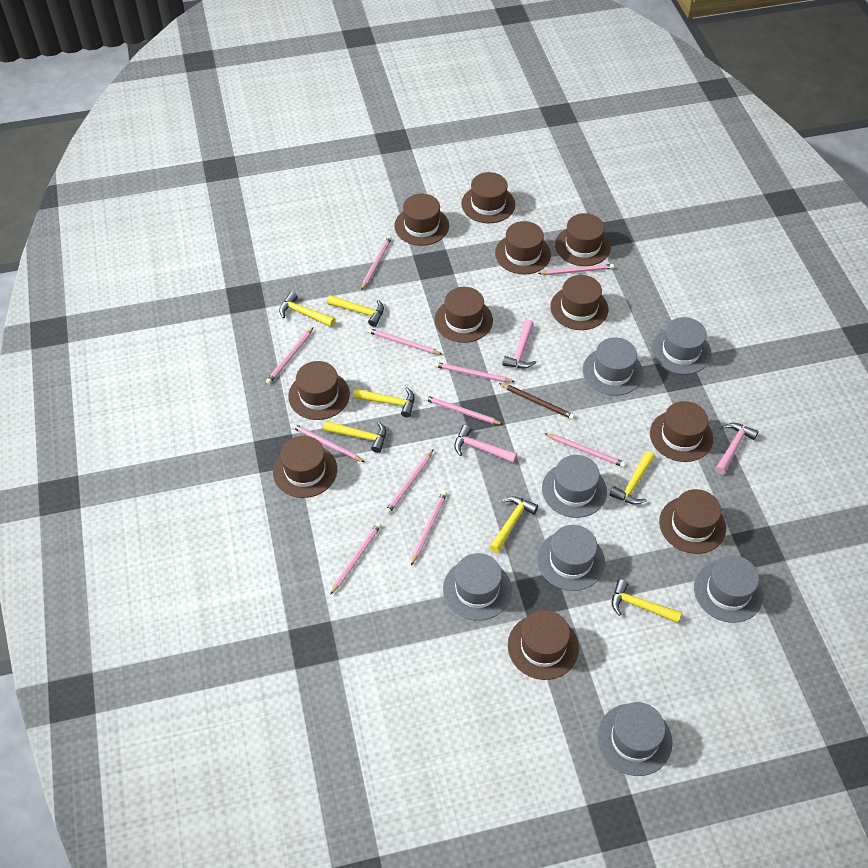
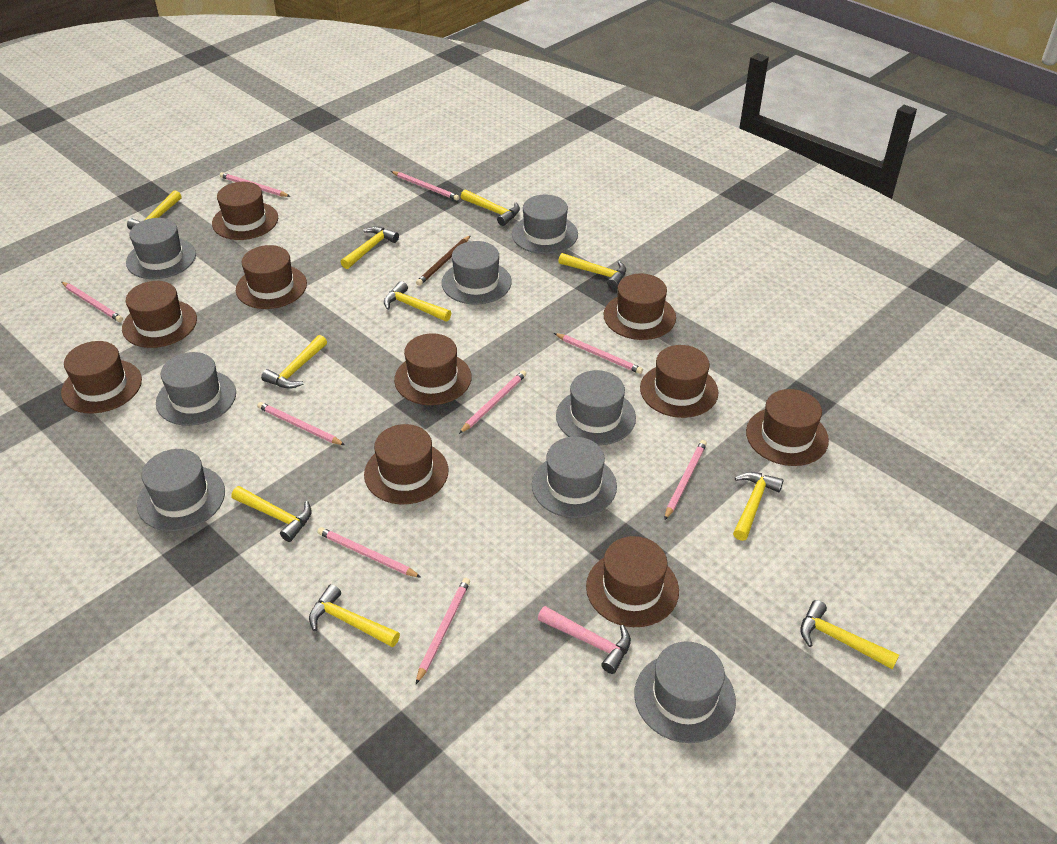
brown hat: 11 -> 10
grey hat: 7 -> 8
pink hammer: 3 -> 1
pink pencil: 11 -> 9
yellow hammer: 7 -> 10

